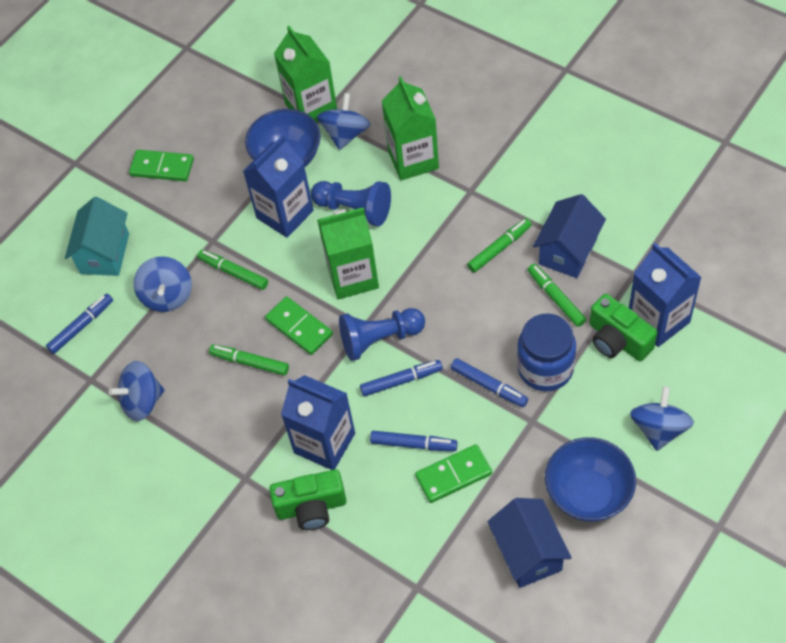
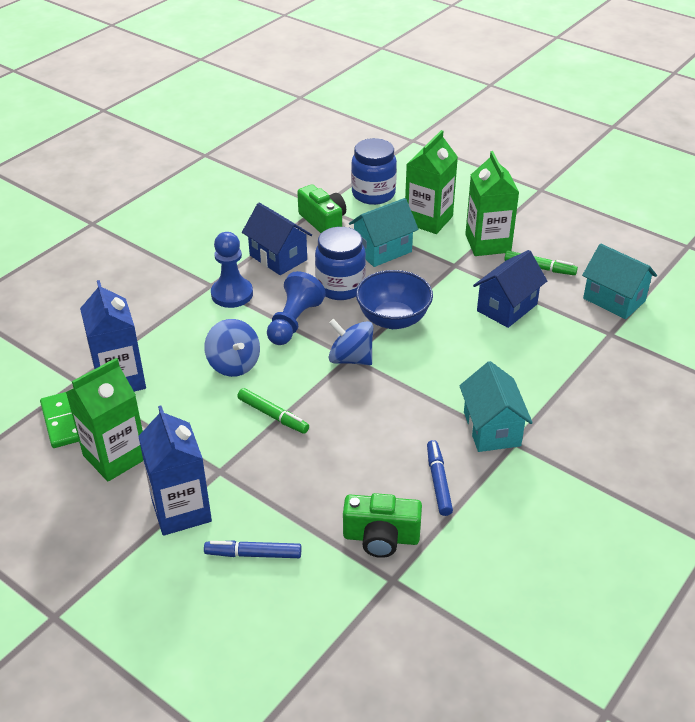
blue bowl: 2 -> 1
blue carton: 3 -> 2
blue jar: 1 -> 2
blue marker: 4 -> 2
blue spinning top: 4 -> 2
green domino: 3 -> 1
green marker: 4 -> 2
turquoise house: 1 -> 3

